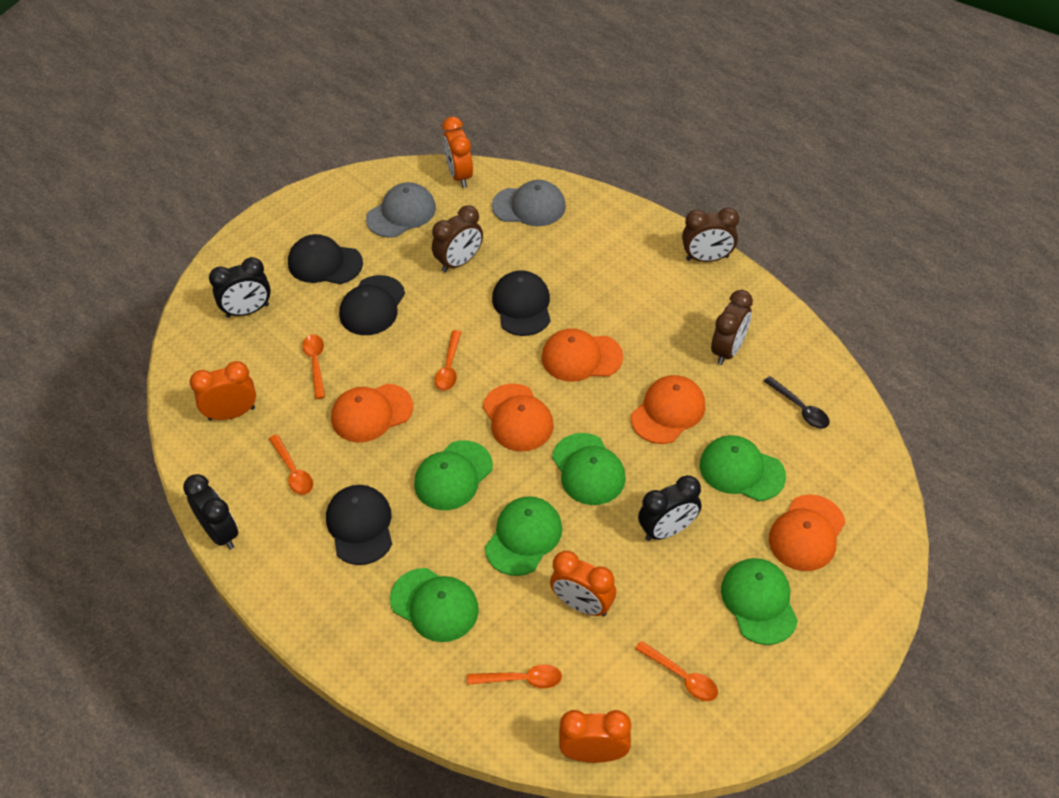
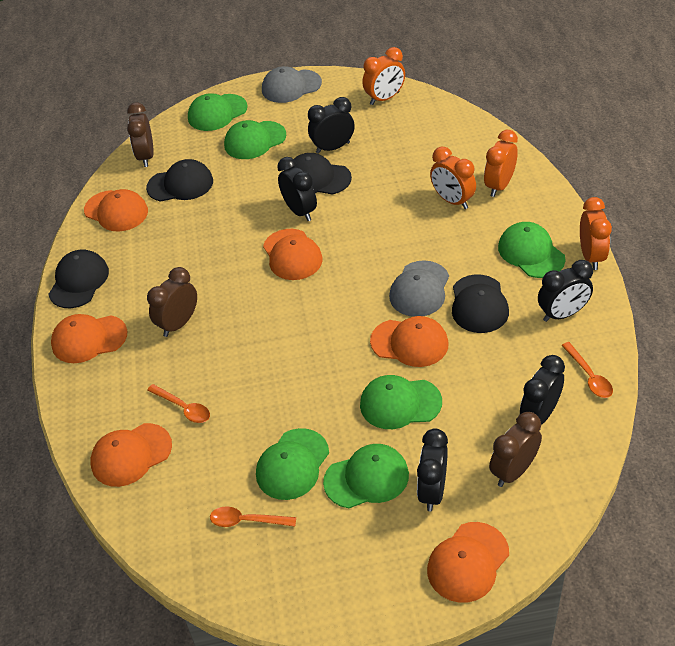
black clock: 3 -> 5
black spoon: 1 -> 0
orange cap: 5 -> 6
orange spoon: 5 -> 3

